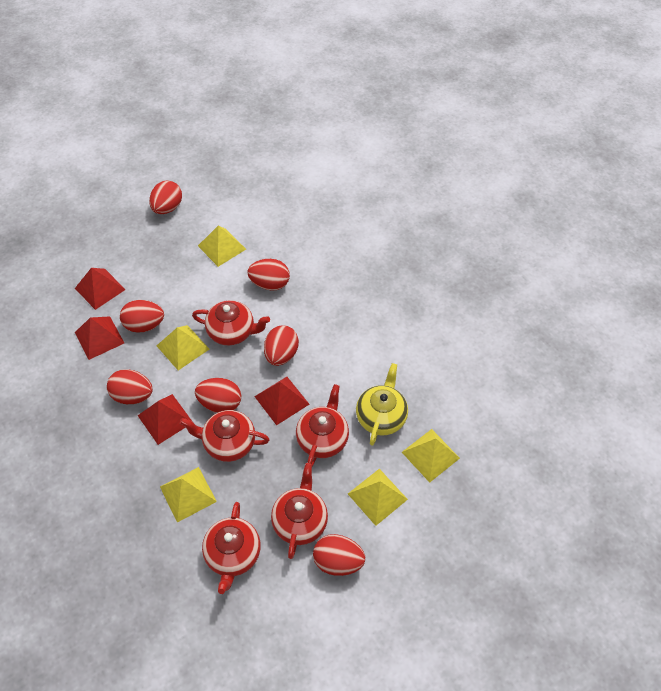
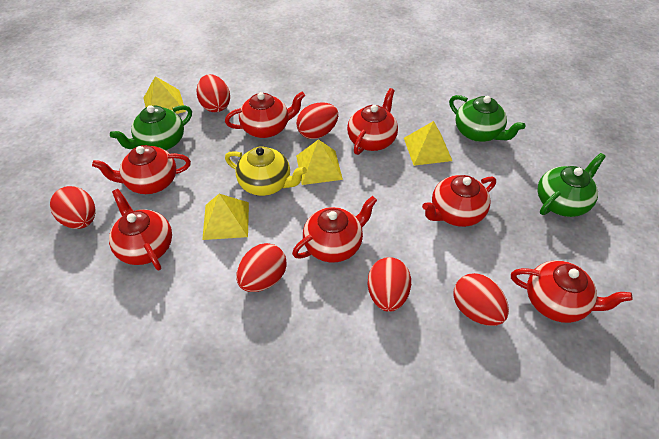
green teapot: 0 -> 3
red egg: 7 -> 6
red pyramid: 4 -> 0
red teapot: 5 -> 7
yellow pyramid: 5 -> 4

